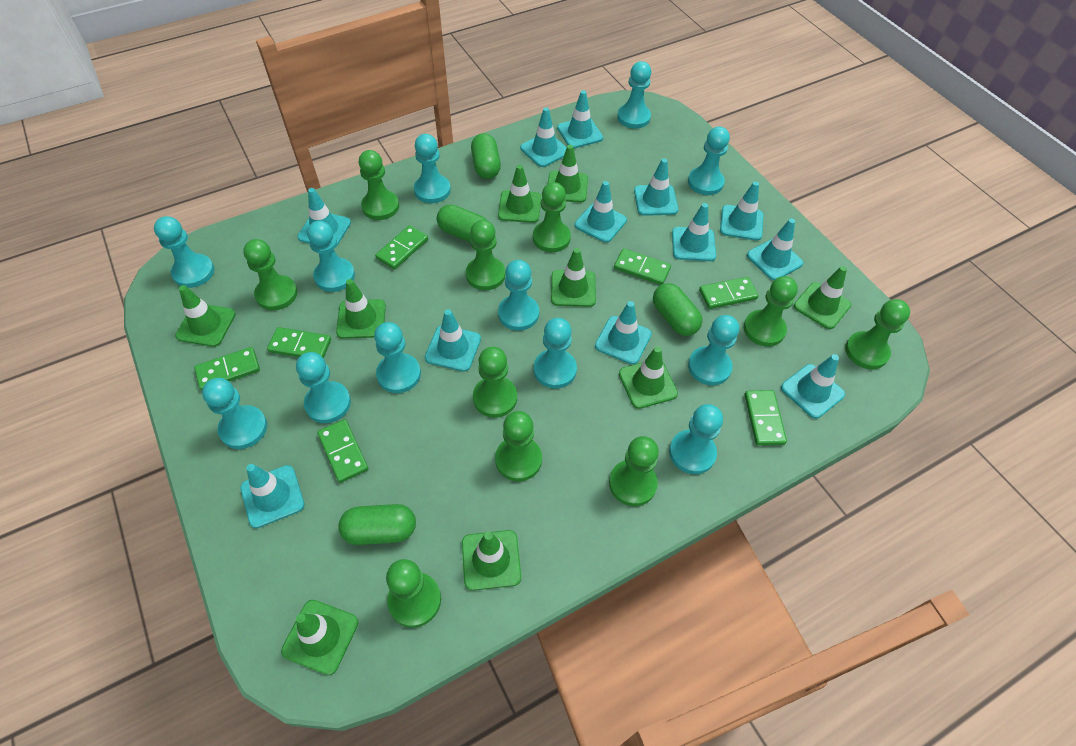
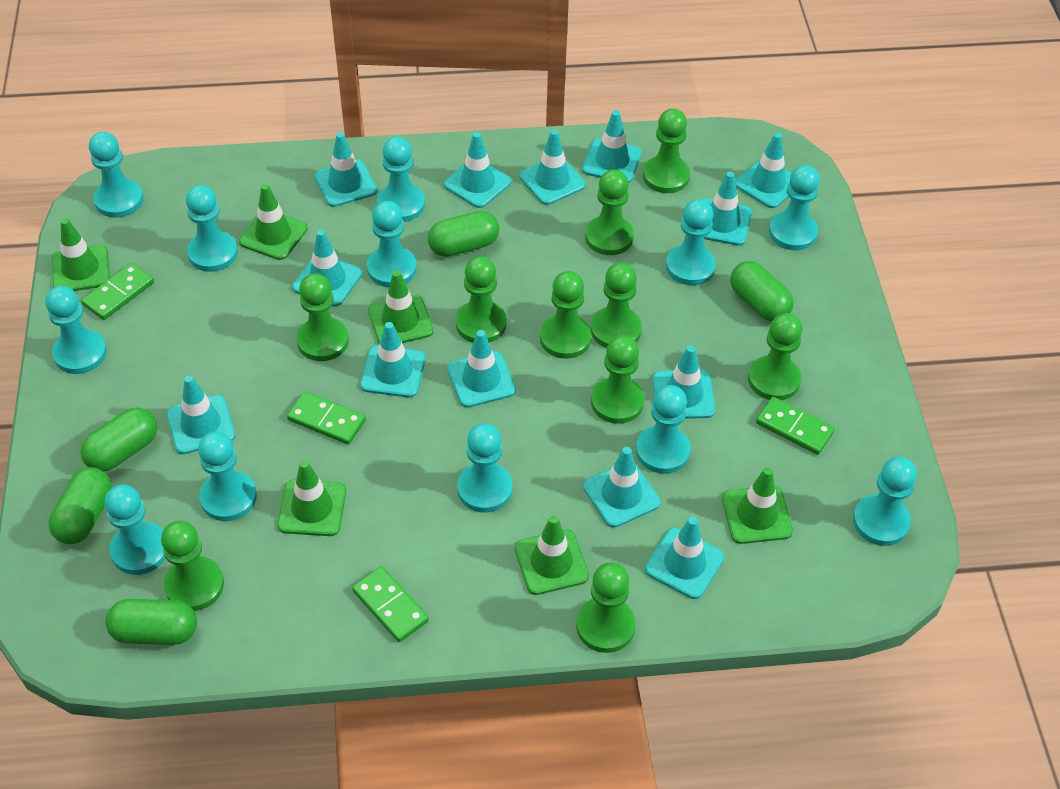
green capsule: 4 -> 5
green domino: 7 -> 4
green traffic cone: 9 -> 6
turquoise traffic cone: 12 -> 13

